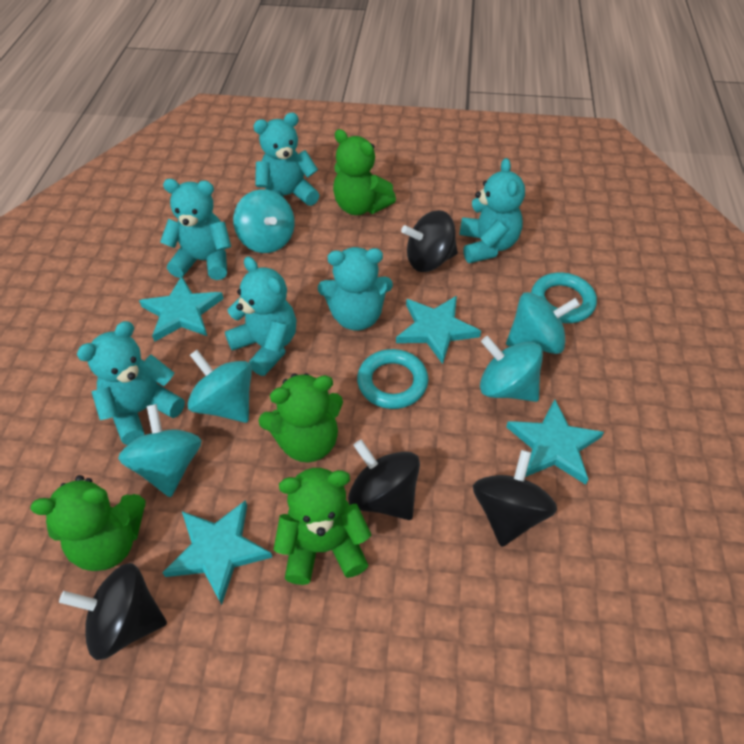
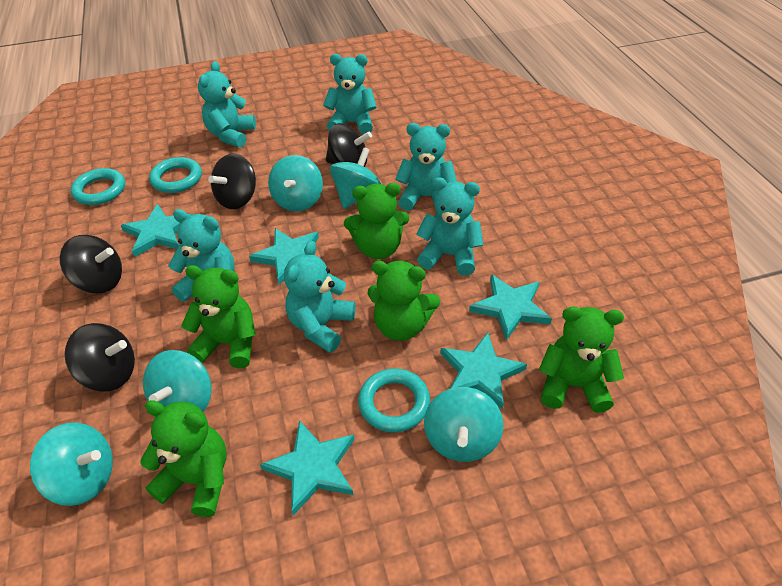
green teddy bear: 4 -> 5
turquoise ring: 2 -> 3
turquoise star: 4 -> 5

